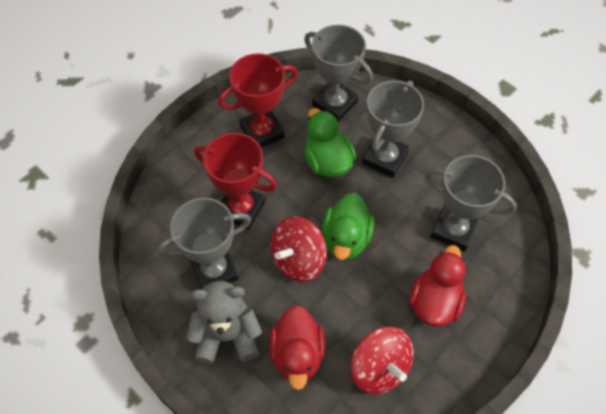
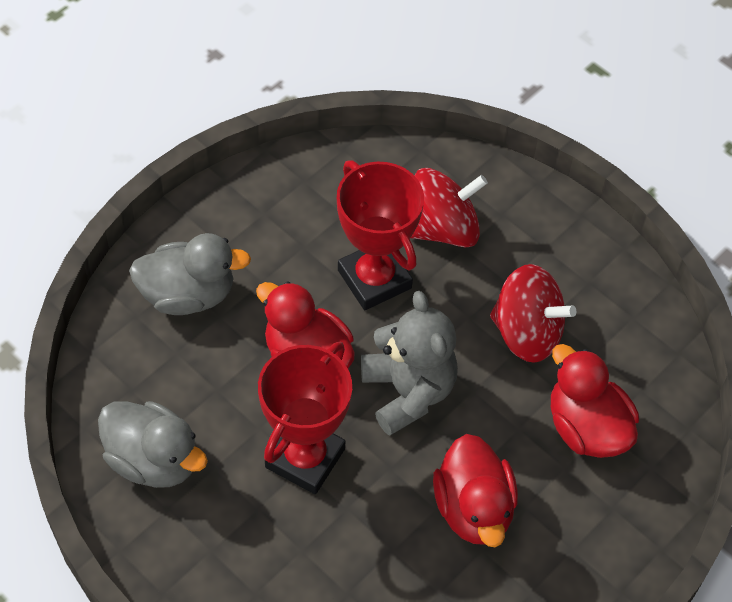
green duck: 2 -> 0
grey duck: 0 -> 2
grey trophy: 4 -> 0
red duck: 2 -> 3

